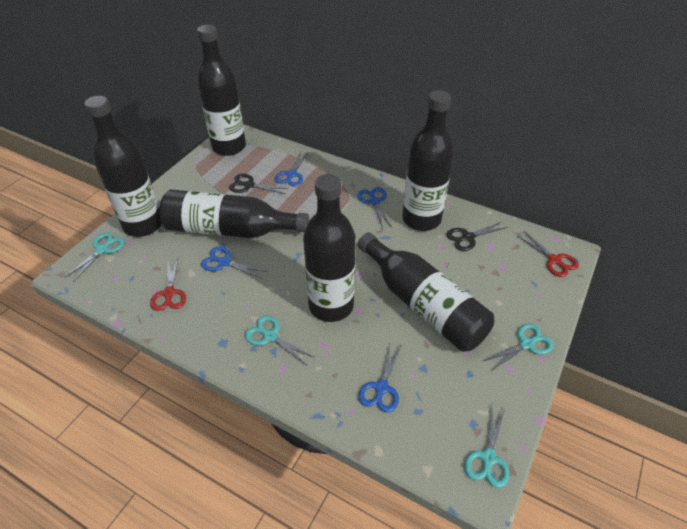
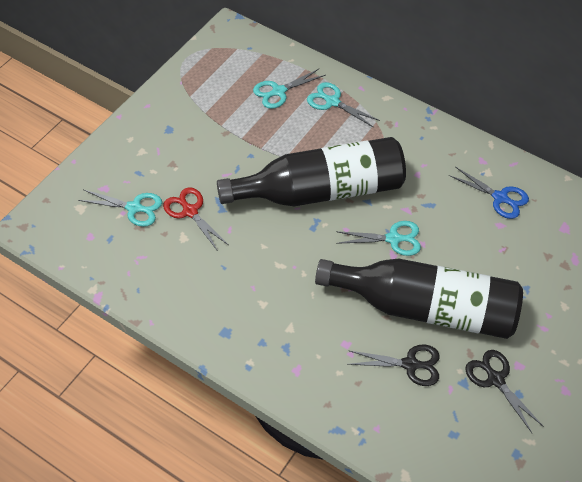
black bottle: 6 -> 2
blue scissors: 4 -> 1
red scissors: 2 -> 1

